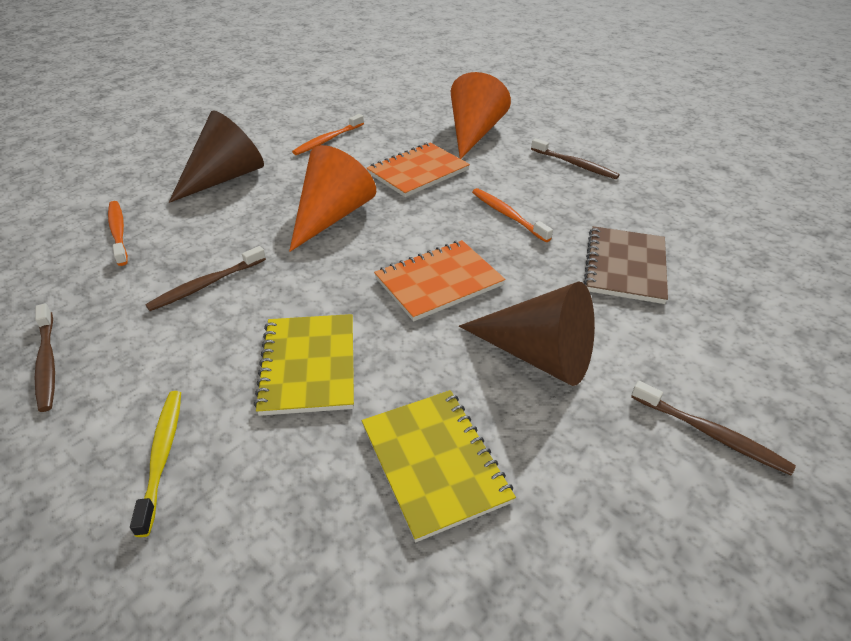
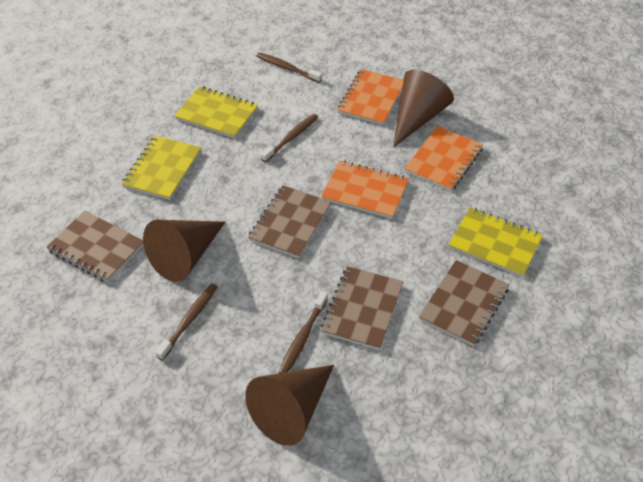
brown cone: 2 -> 3
brown notebook: 1 -> 4
orange cone: 2 -> 0
orange notebook: 2 -> 3
orange toothbrush: 3 -> 0
yellow notebook: 2 -> 3
yellow toothbrush: 1 -> 0

